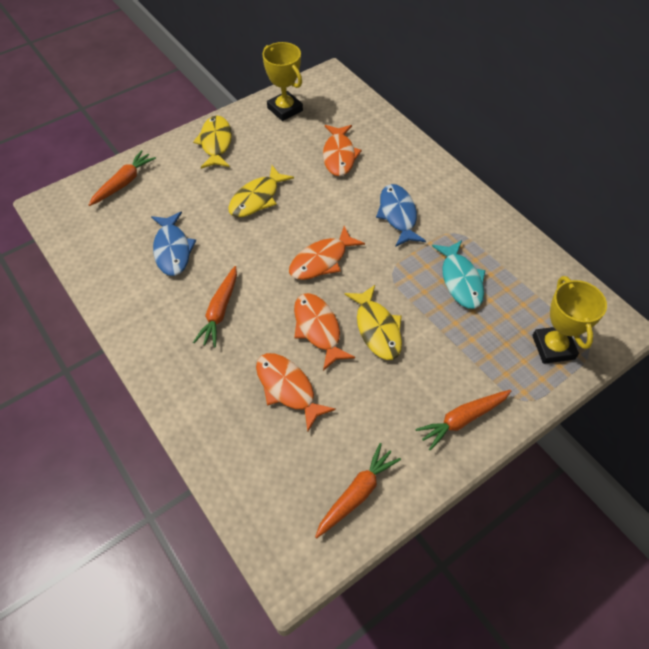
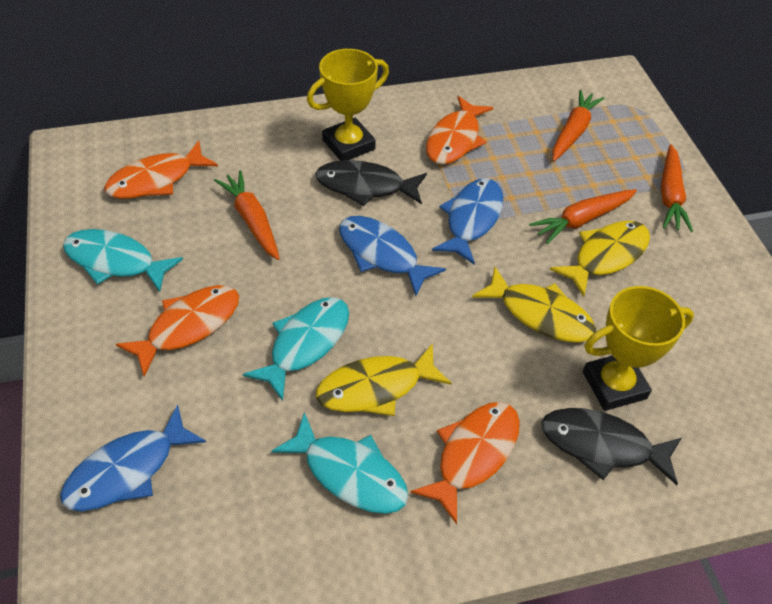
black fish: 0 -> 2
blue fish: 2 -> 3
turquoise fish: 1 -> 3

